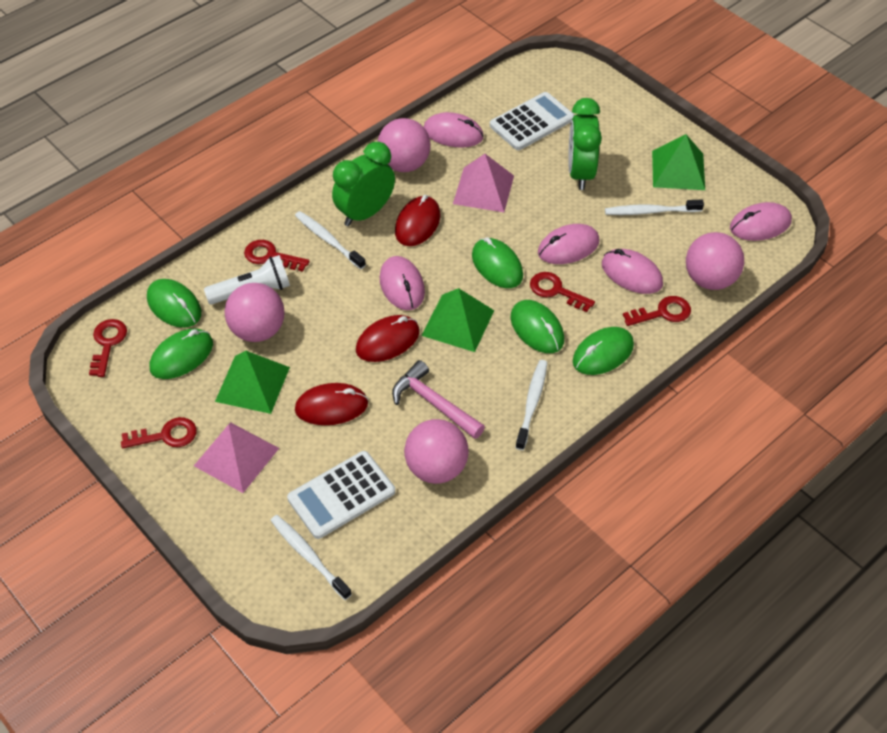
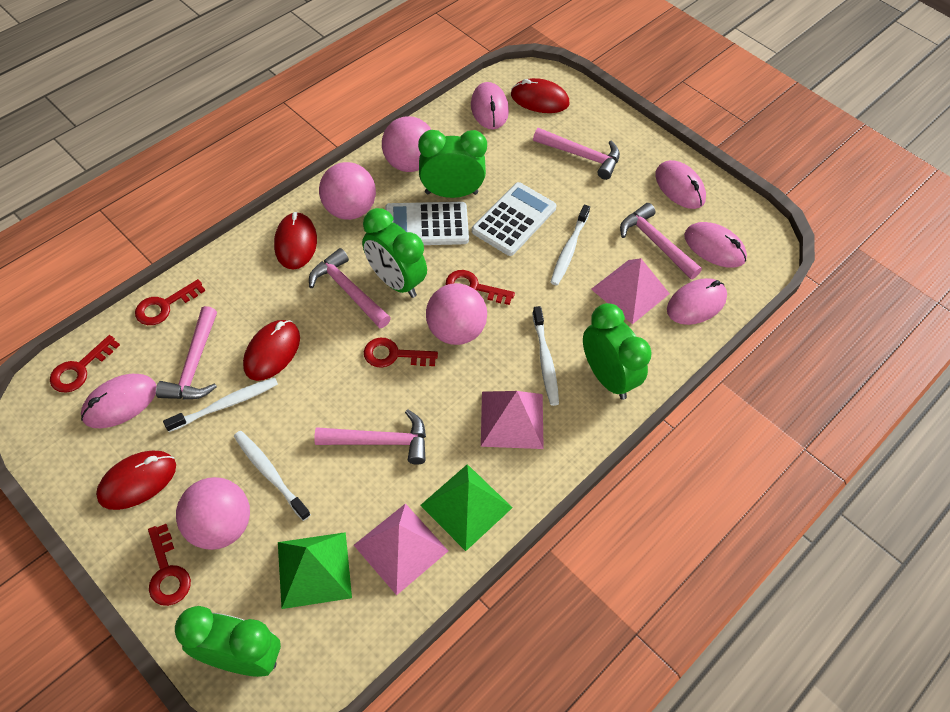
green clock: 2 -> 4
green mouse: 5 -> 0
green pyramid: 3 -> 2
pink hammer: 1 -> 5
pink pyramid: 2 -> 3
red mouse: 3 -> 4
white flashlight: 1 -> 0

